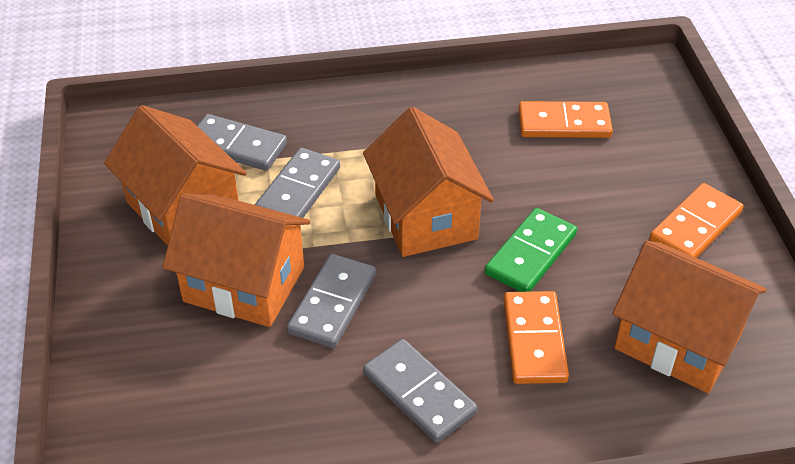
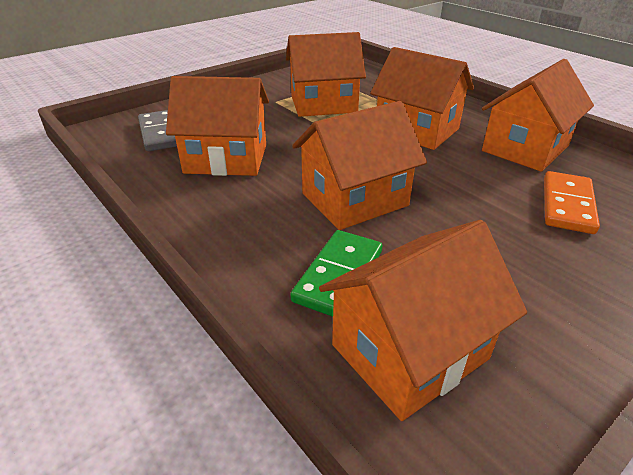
grey domino: 4 -> 1
orange domino: 3 -> 1
orange house: 4 -> 6

